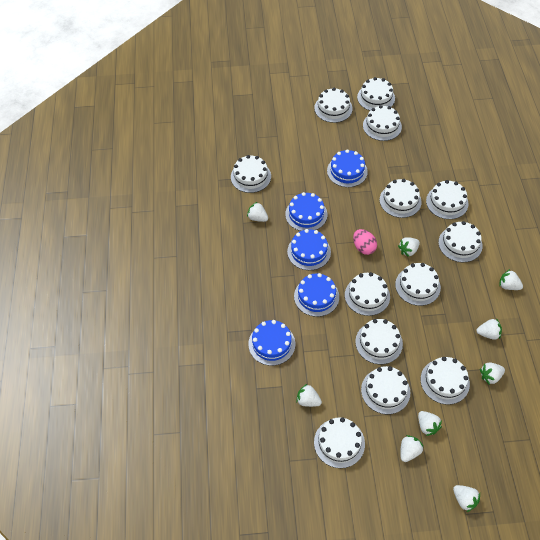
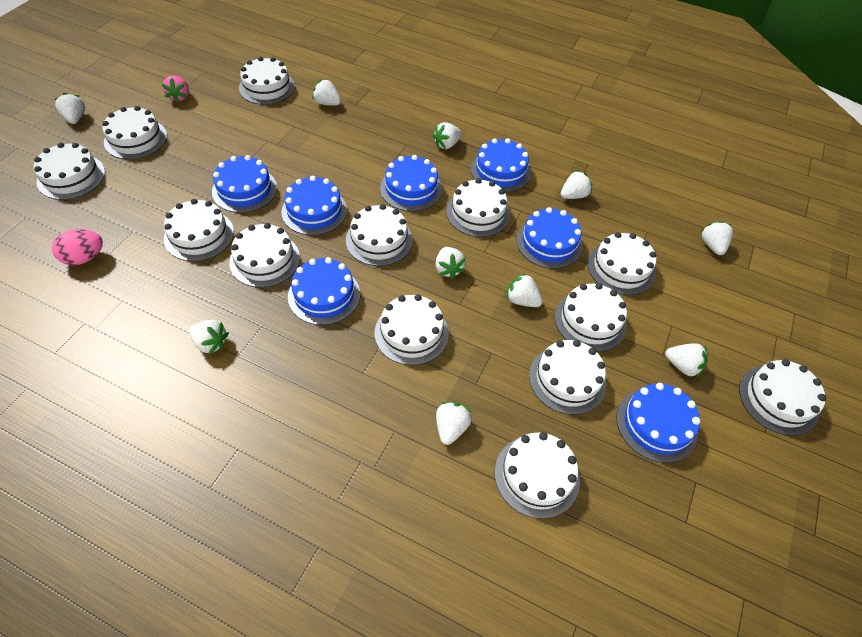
blue cake: 5 -> 7
pink strawberry: 0 -> 1
white strawberry: 9 -> 10

